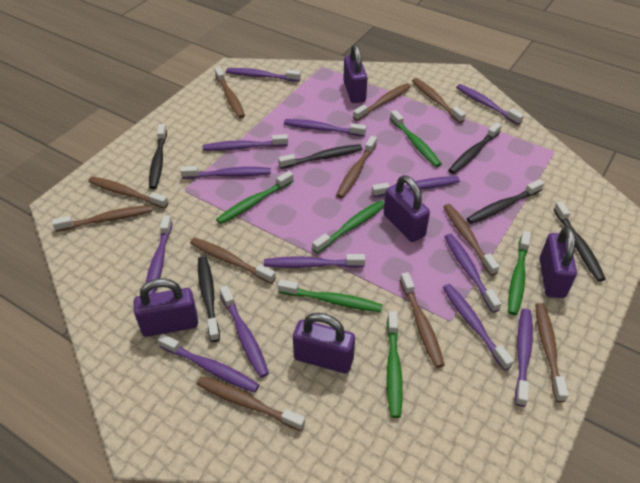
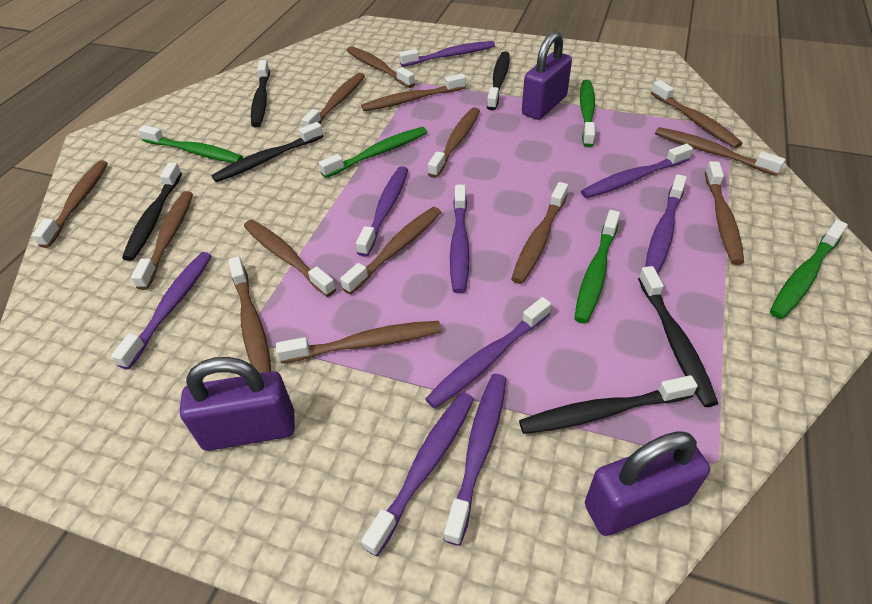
brown toothbrush: 11 -> 14
green toothbrush: 6 -> 5
purple padlock: 5 -> 3
purple toothbrush: 13 -> 9

